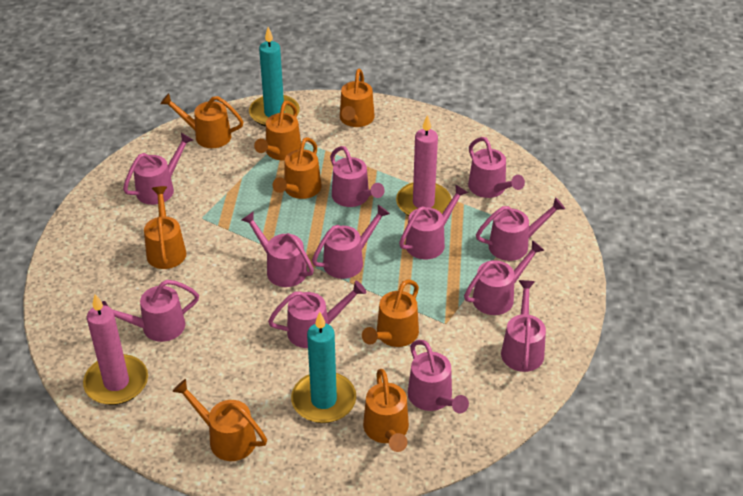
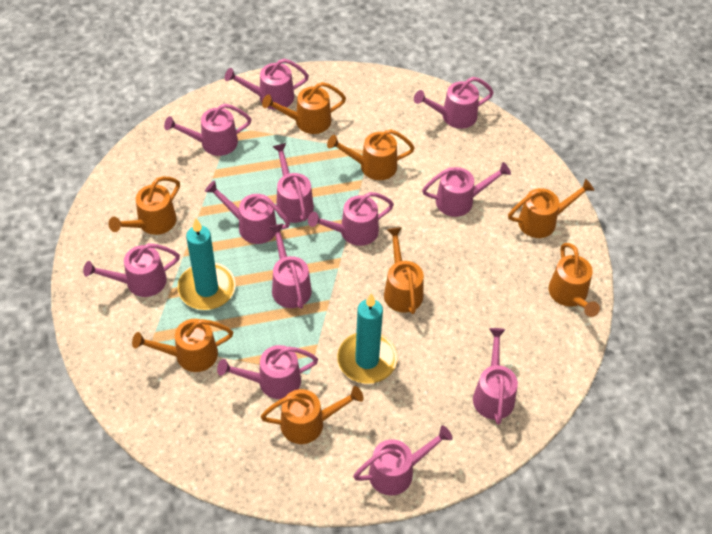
pink candle: 2 -> 0

